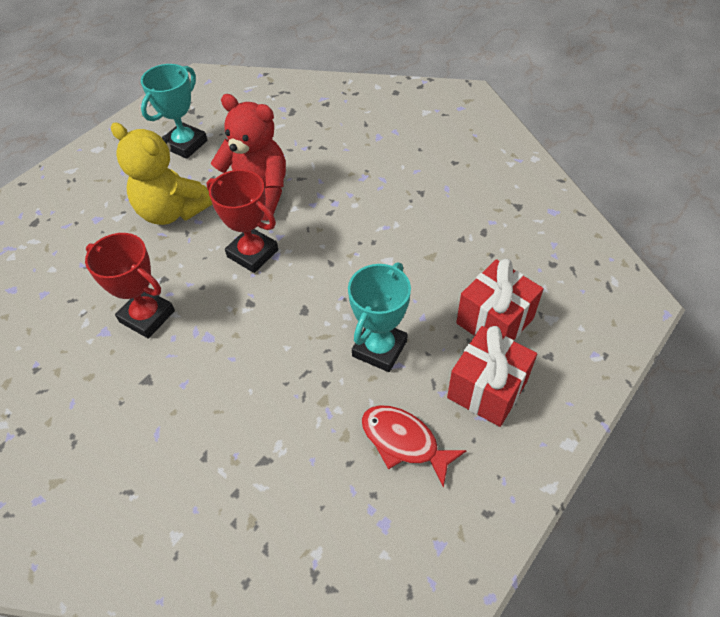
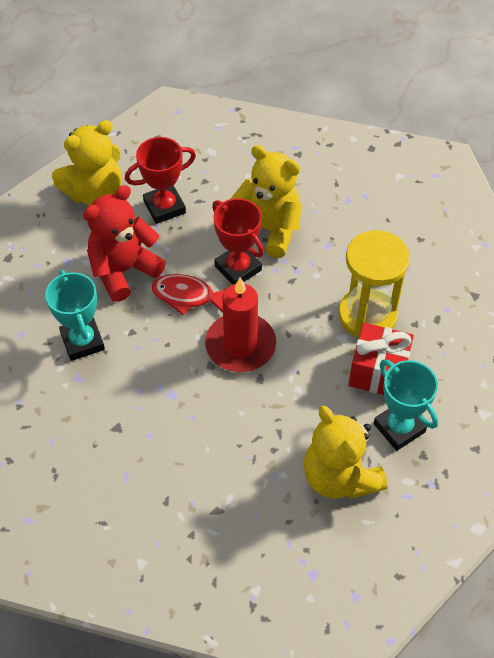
red candle: 0 -> 1
red gift: 2 -> 1
yellow hourglass: 0 -> 1
yellow teddy bear: 1 -> 3

